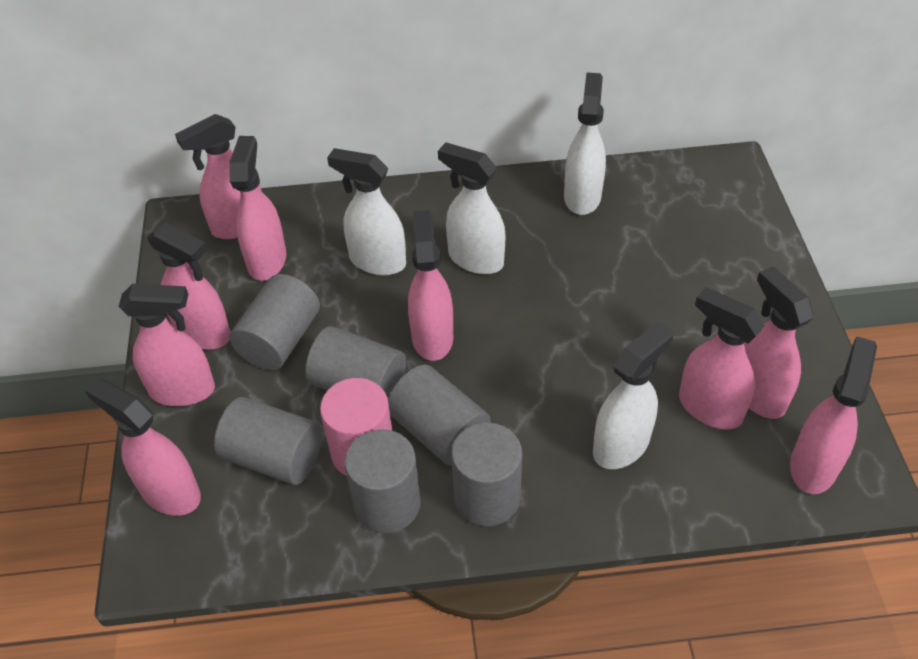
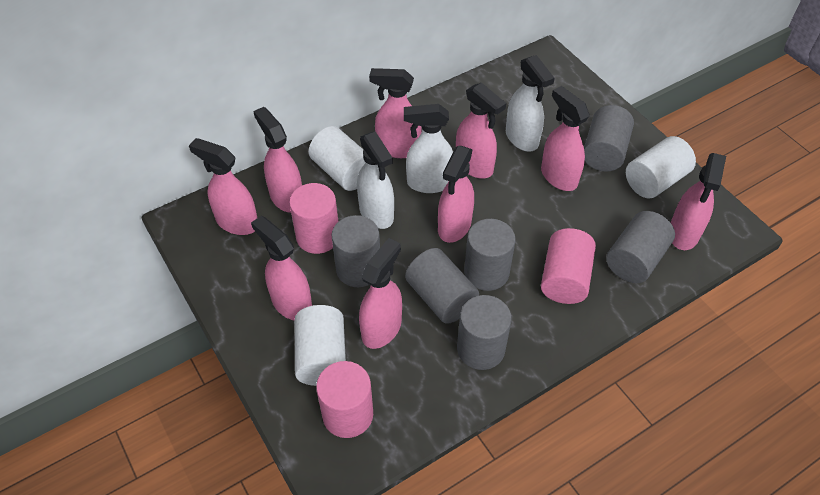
pink cylinder: 1 -> 3
white cylinder: 0 -> 3
white spray bottle: 4 -> 3

